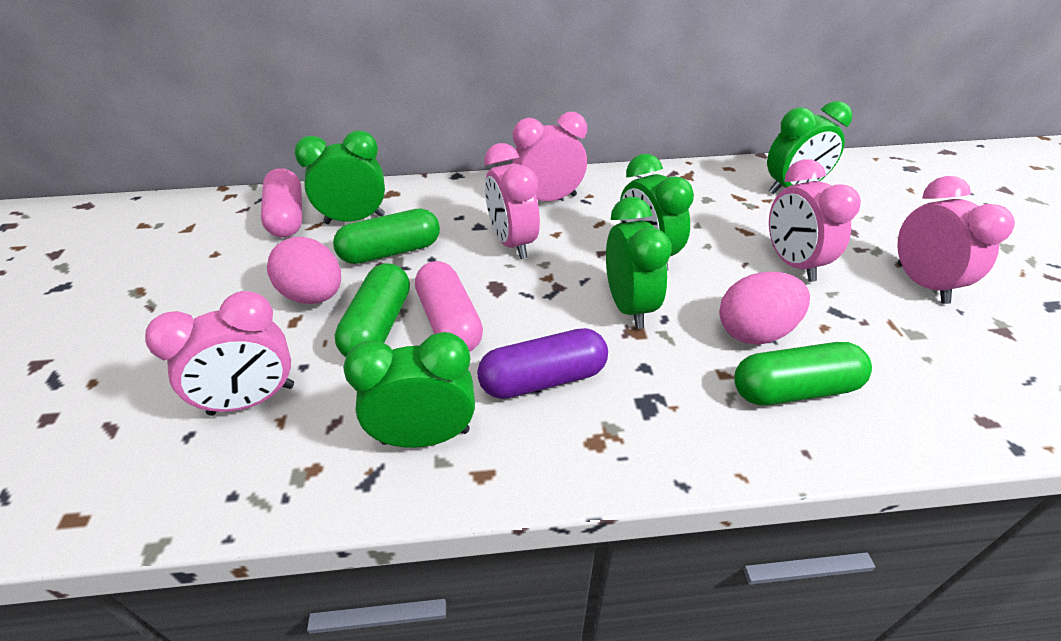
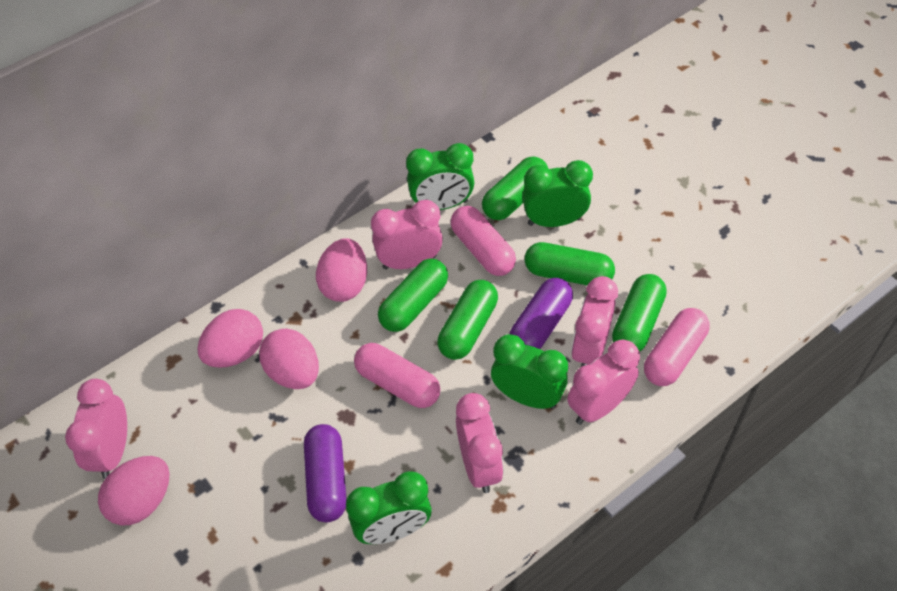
green capsule: 3 -> 5
green clock: 5 -> 4
pink capsule: 2 -> 3
pink egg: 2 -> 4
purple capsule: 1 -> 2

